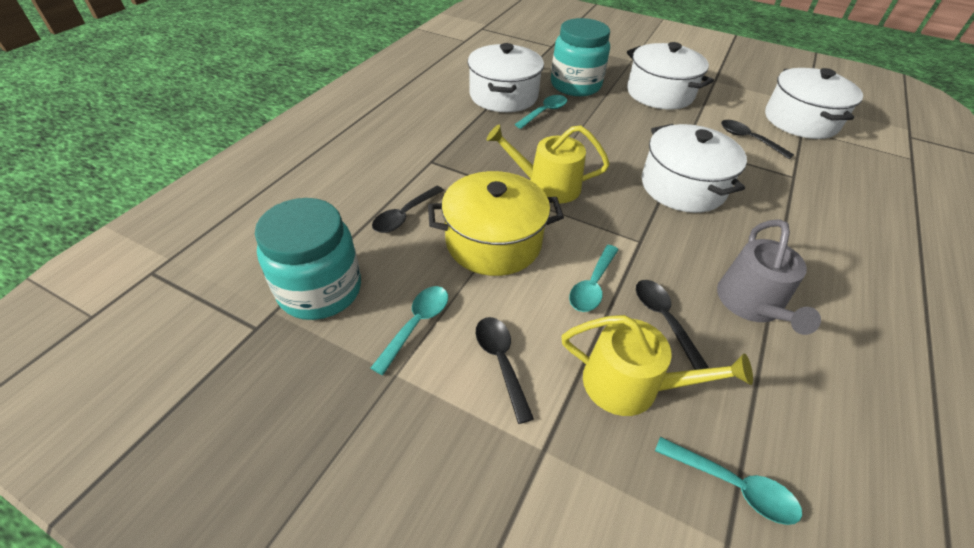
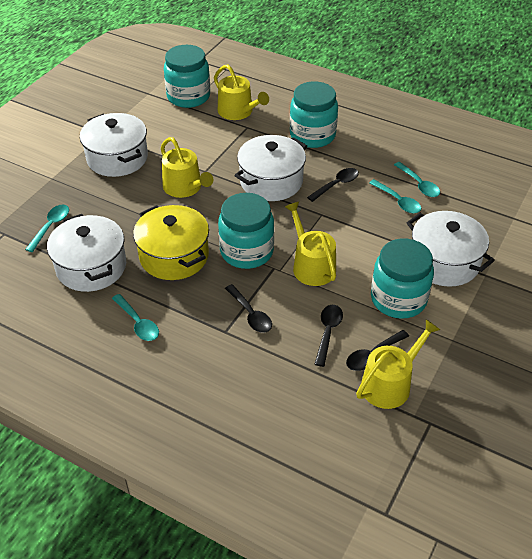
grey watering can: 1 -> 0
turquoise jar: 2 -> 4
yellow watering can: 2 -> 4

